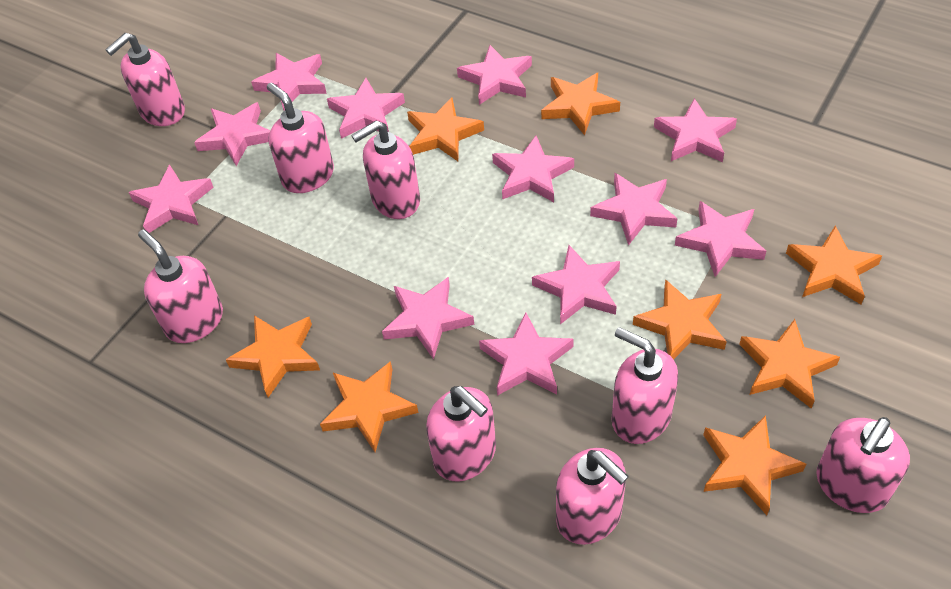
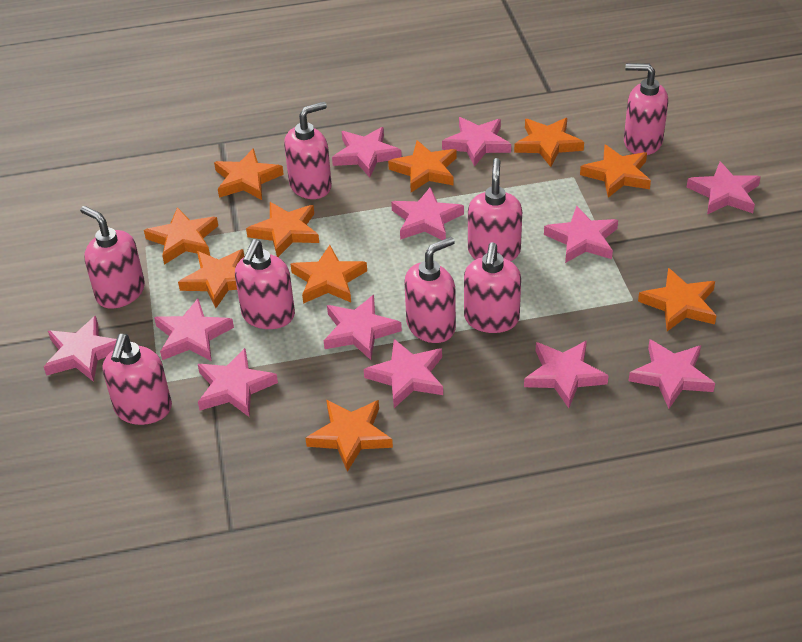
orange star: 8 -> 10

